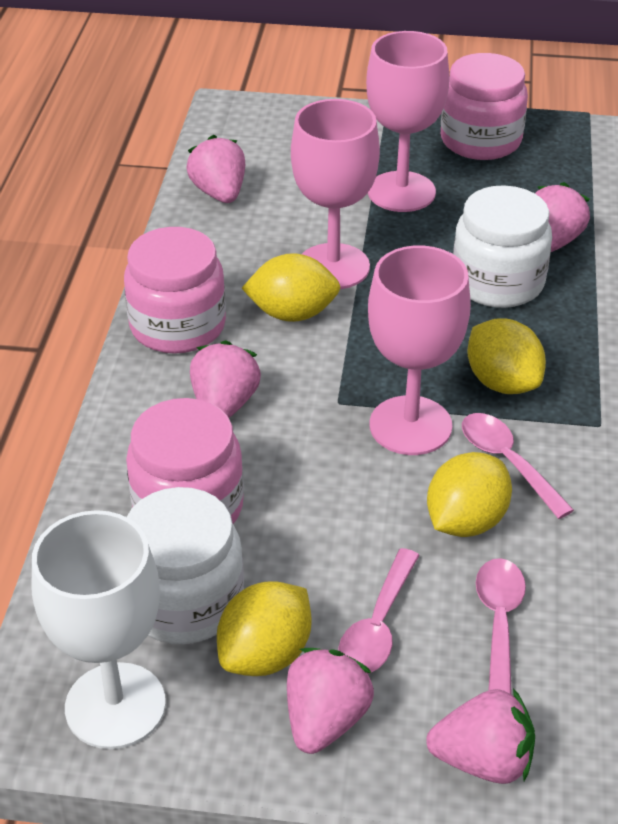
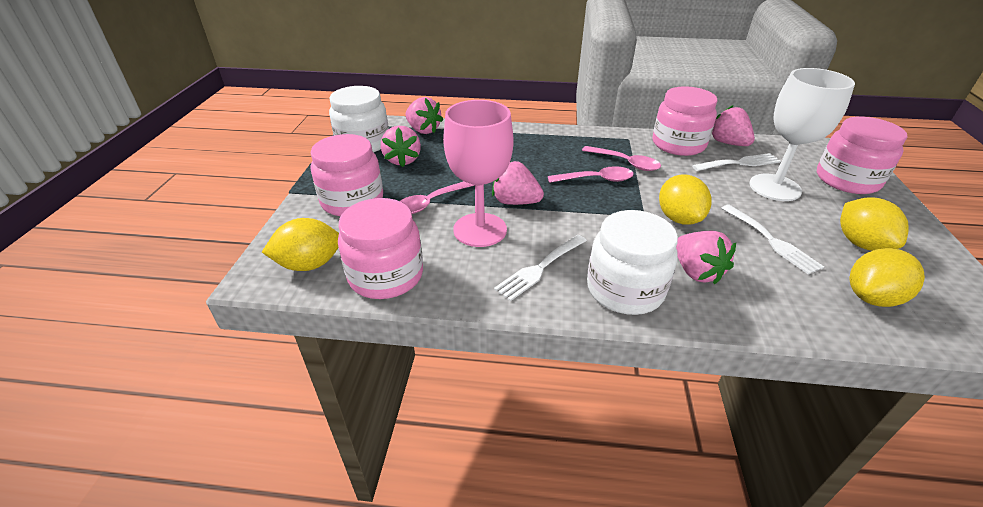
pink goblet: 3 -> 1
pink jar: 3 -> 4
white fork: 0 -> 3

